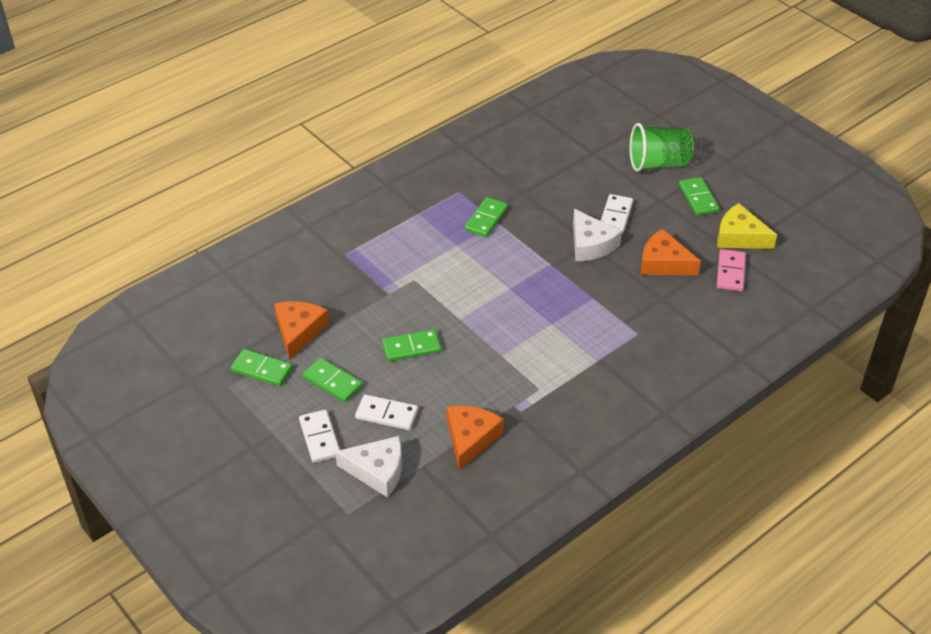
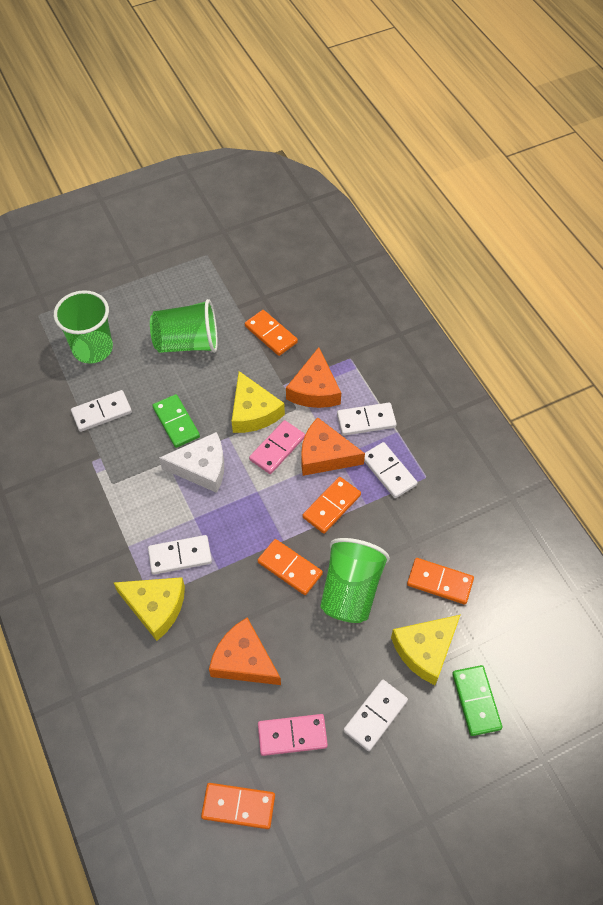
green cup: 1 -> 3
green domino: 5 -> 2
orange domino: 0 -> 5
pink domino: 1 -> 2
white cheese: 2 -> 1
white domino: 3 -> 5
yellow cheese: 1 -> 3

